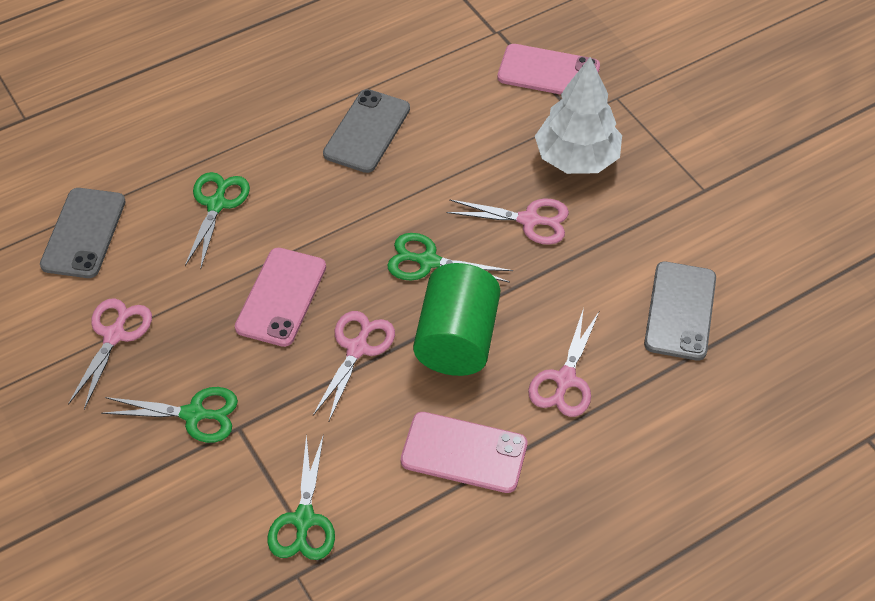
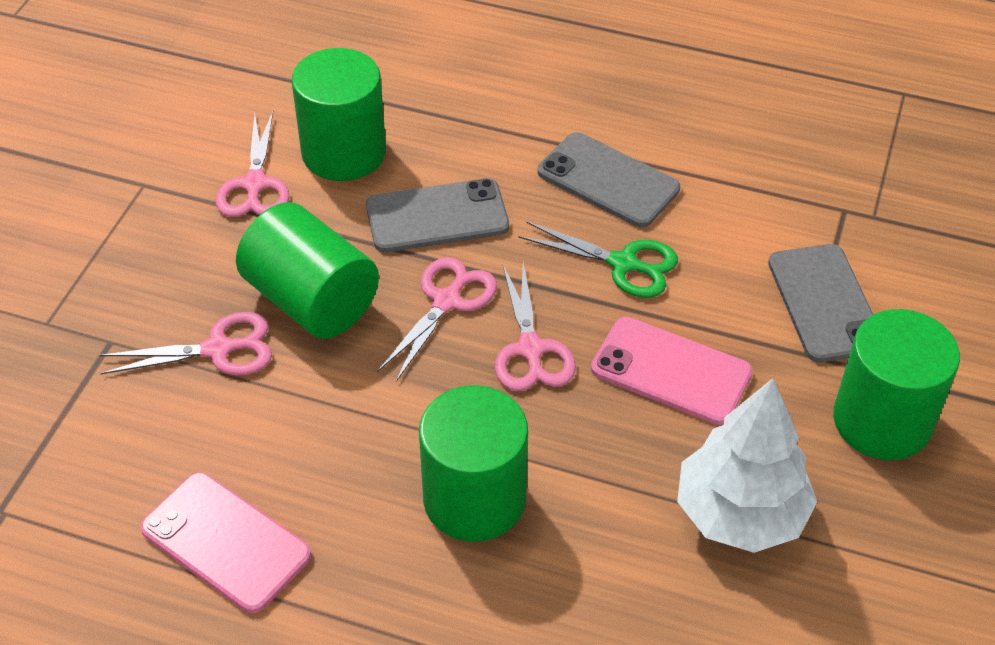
green cylinder: 1 -> 4
green scissors: 4 -> 1
pink phone: 3 -> 2

